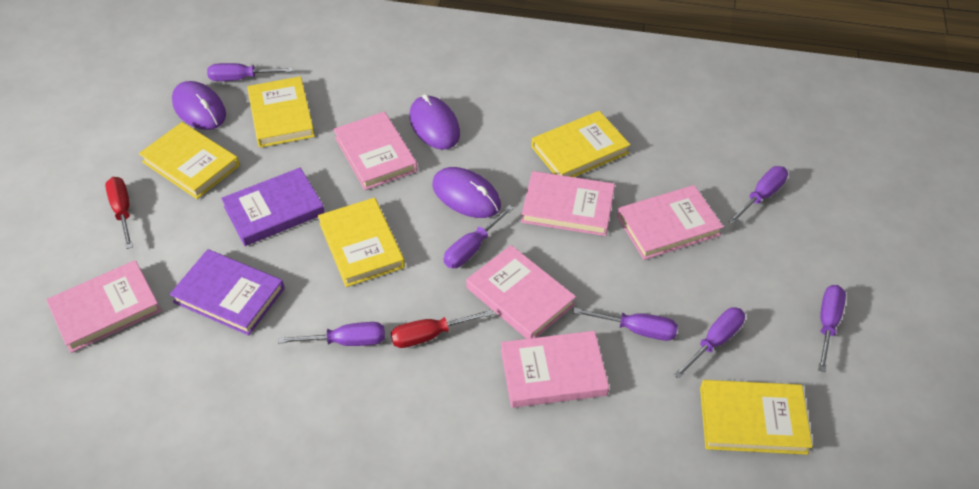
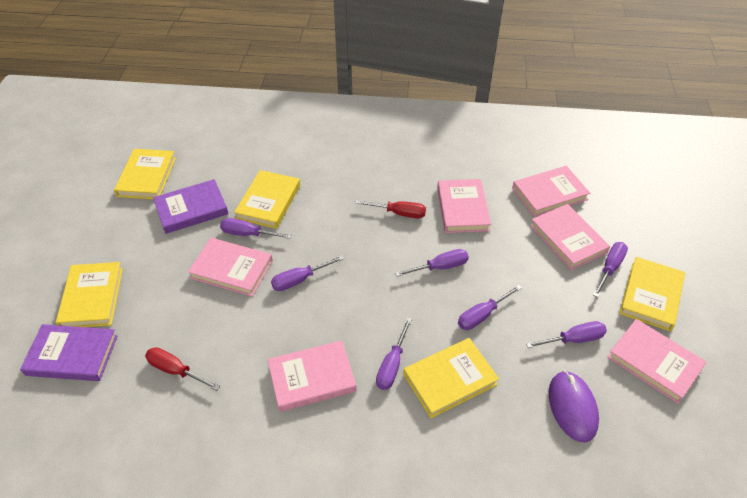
purple mouse: 3 -> 1

